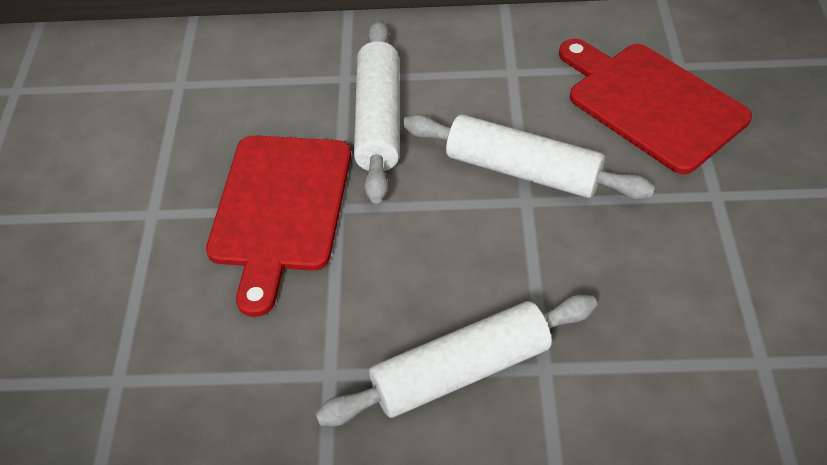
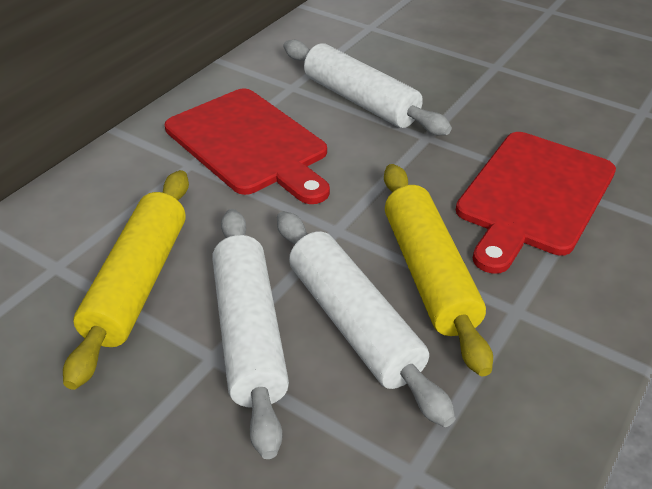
yellow rolling pin: 0 -> 2

